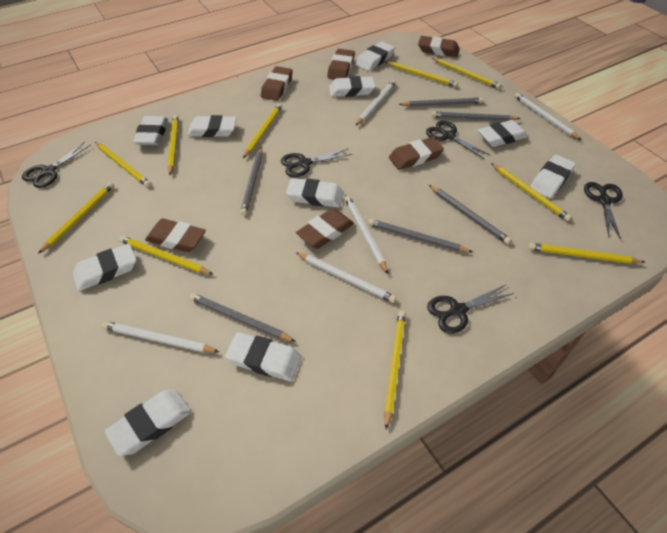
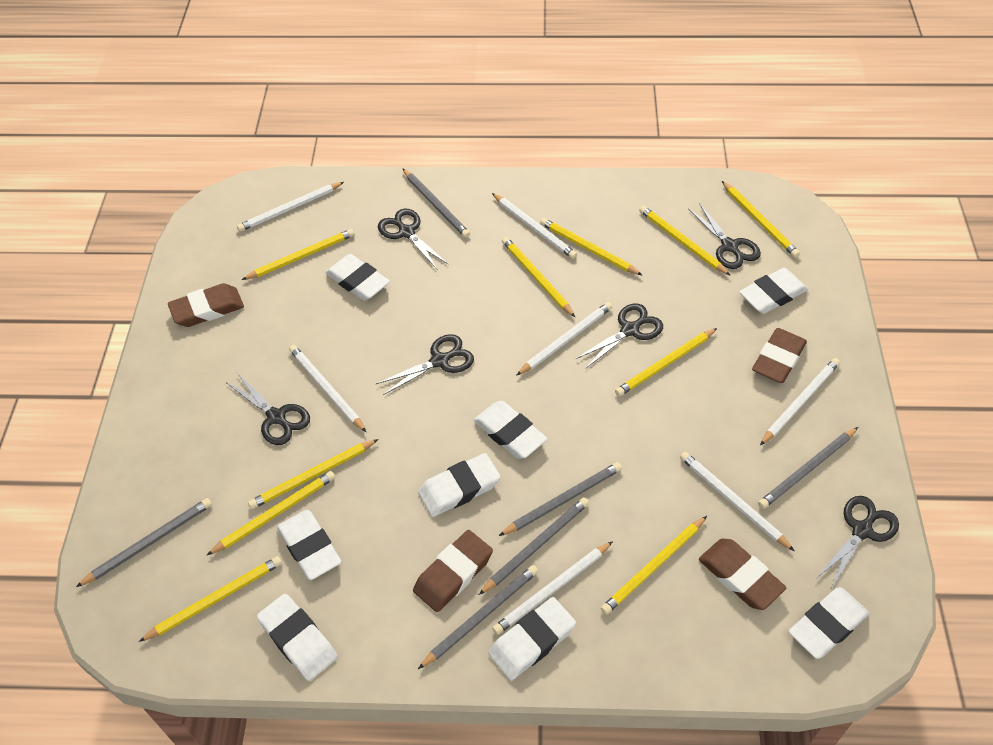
black scissors: 5 -> 6
brown eraser: 6 -> 4
white eraser: 10 -> 8
white pencil: 5 -> 7

